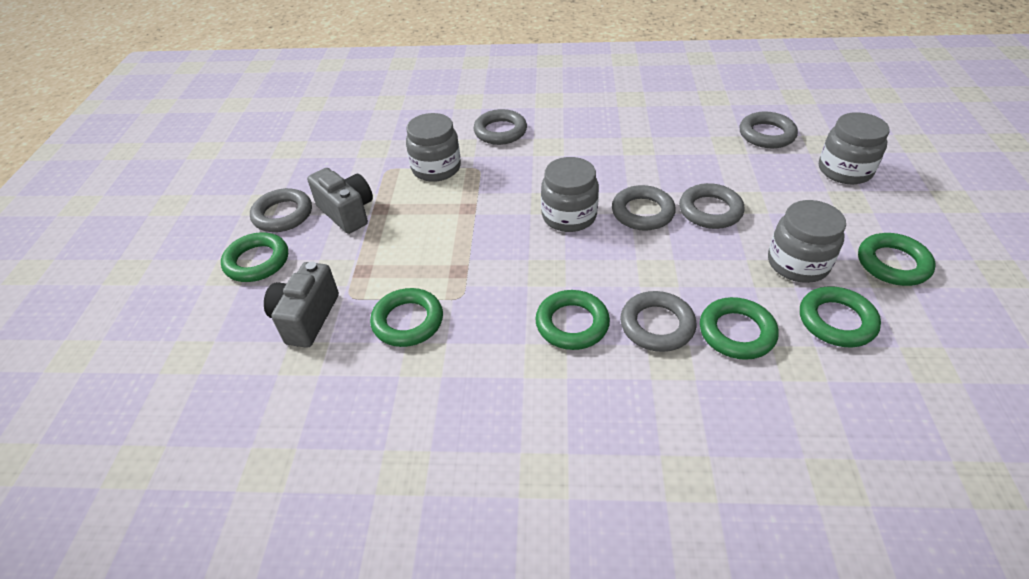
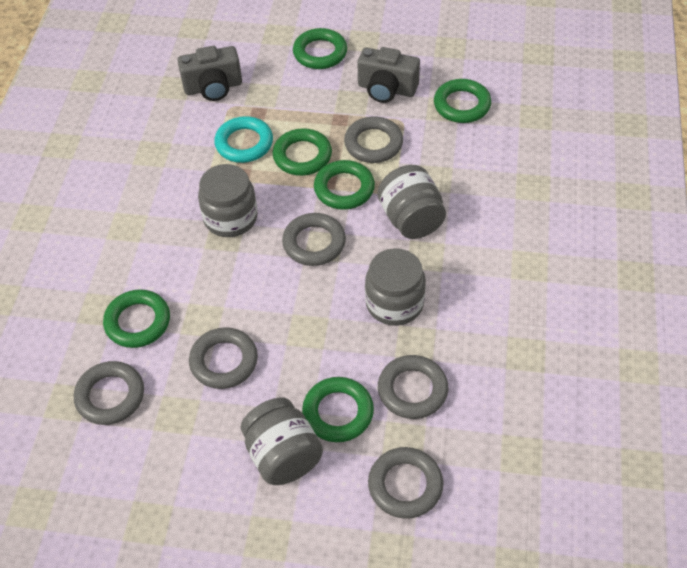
turquoise ring: 0 -> 1

